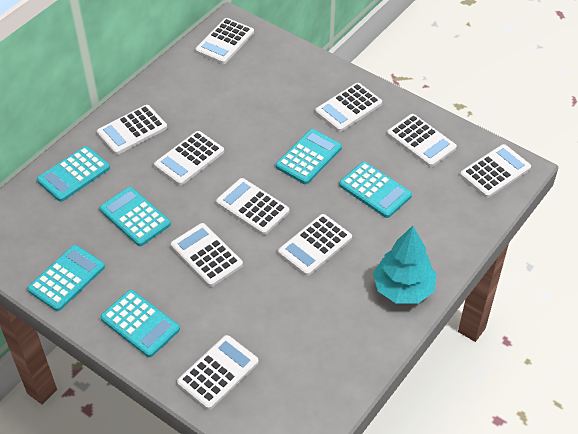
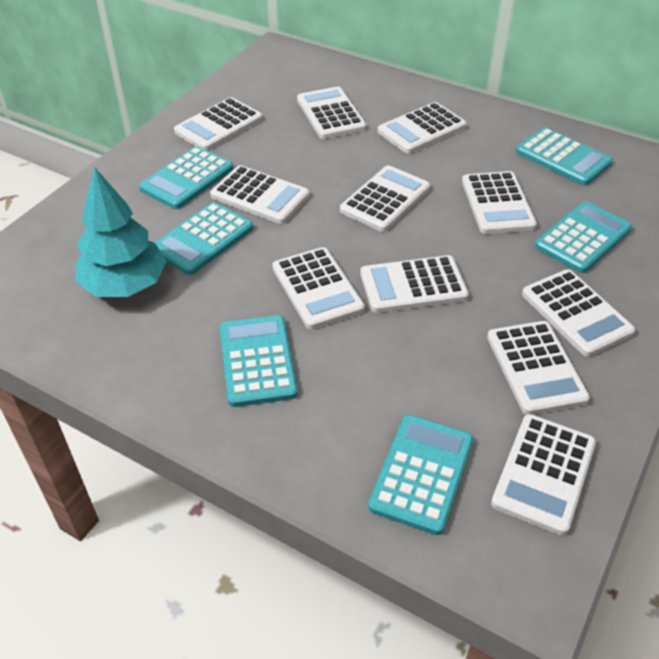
white calculator: 10 -> 11

